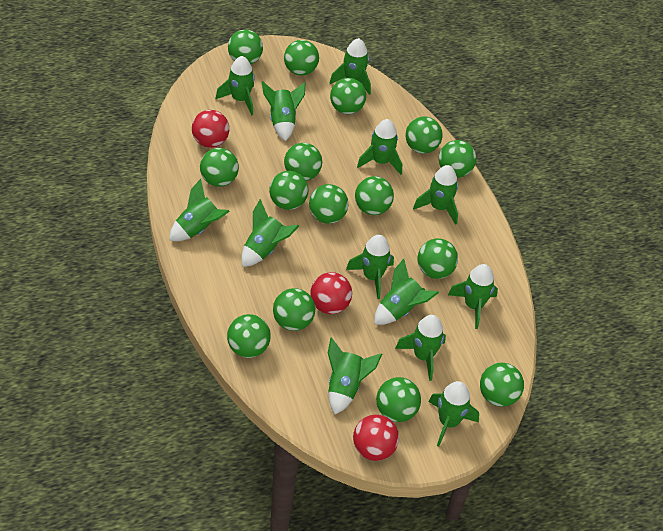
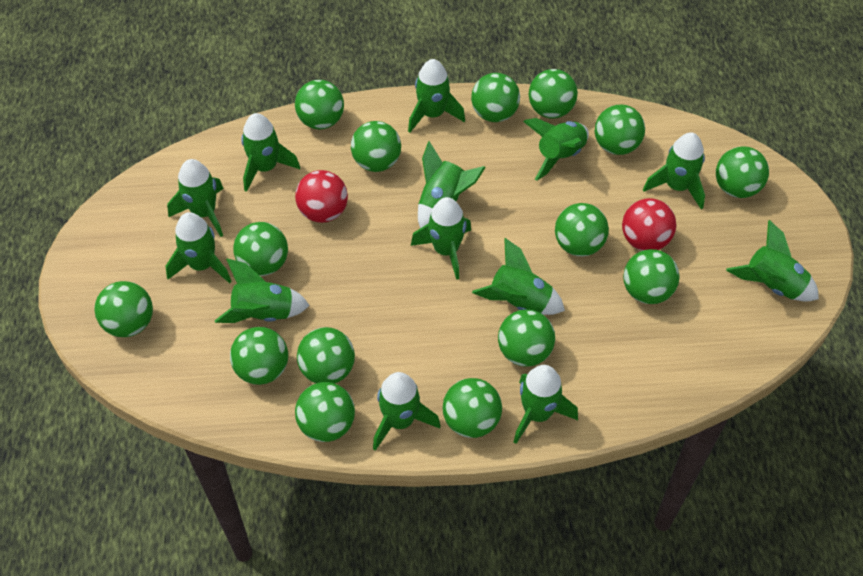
red ball: 3 -> 2

